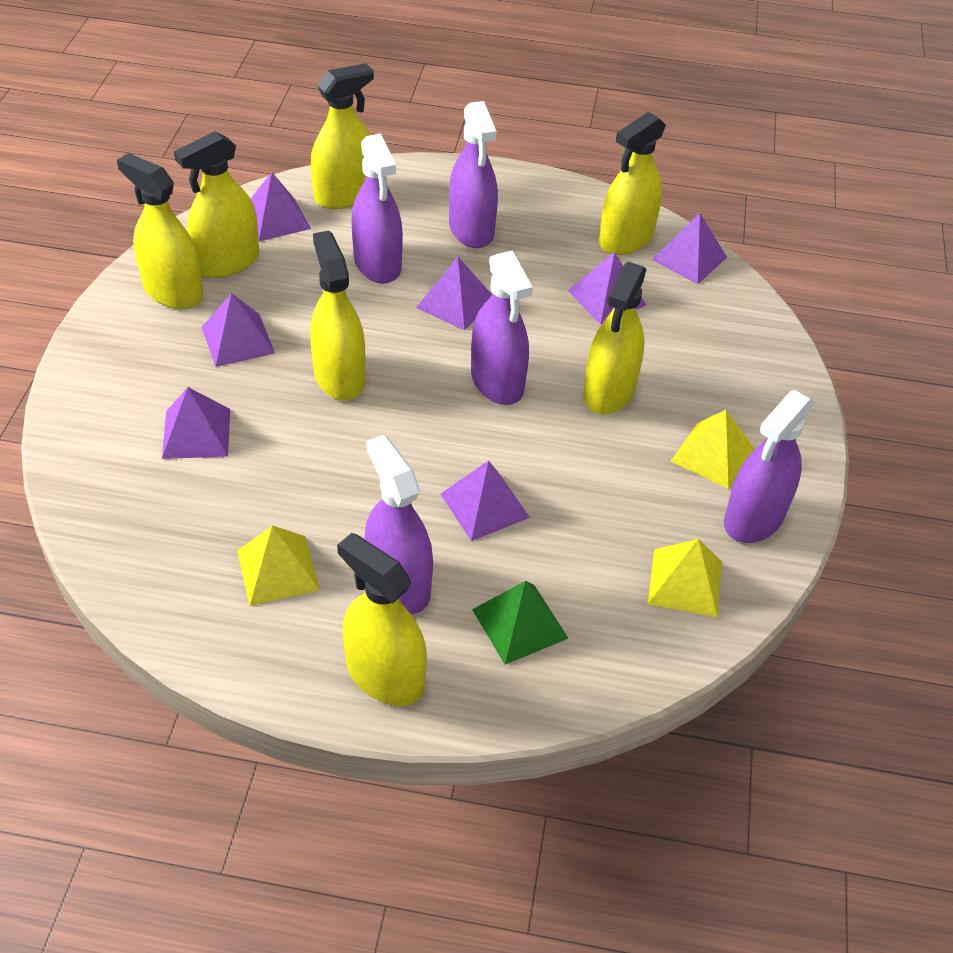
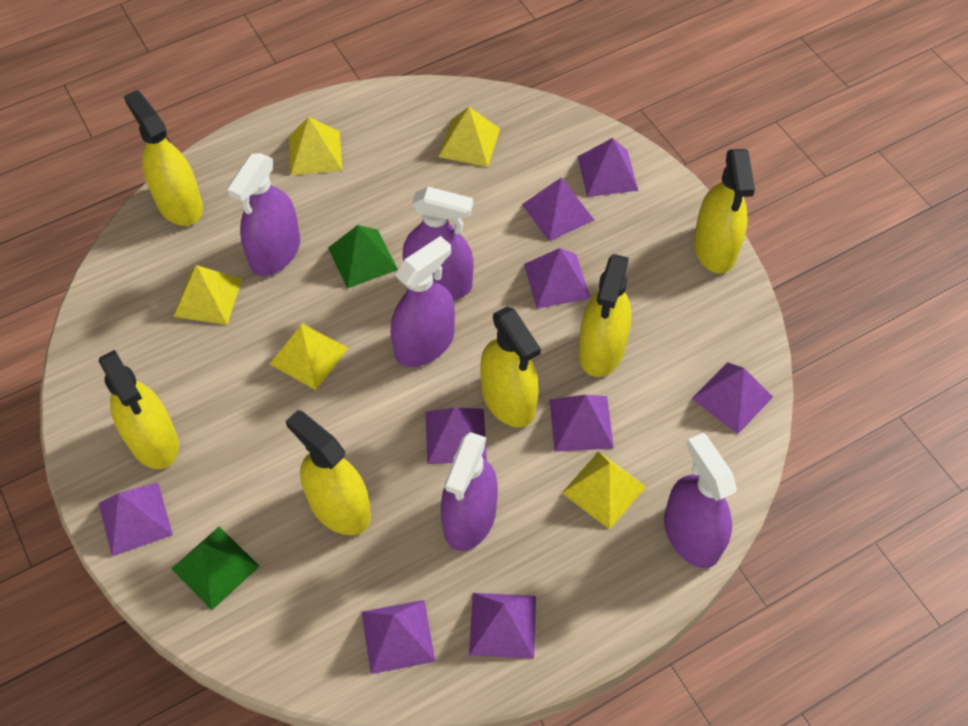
green pyramid: 1 -> 2
purple pyramid: 7 -> 9
yellow pyramid: 3 -> 5
yellow spray bottle: 7 -> 6

